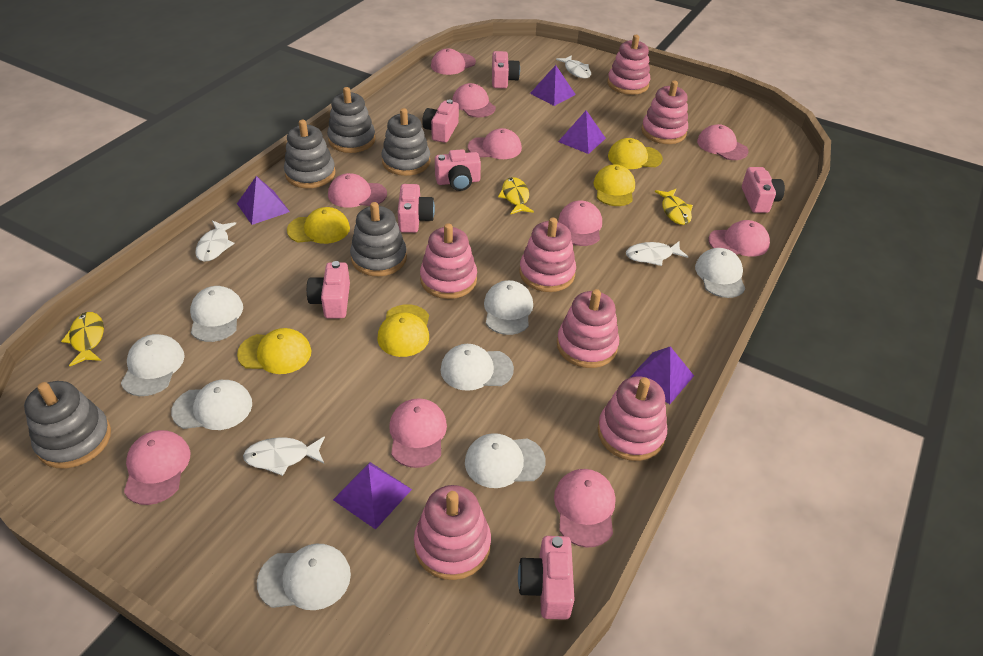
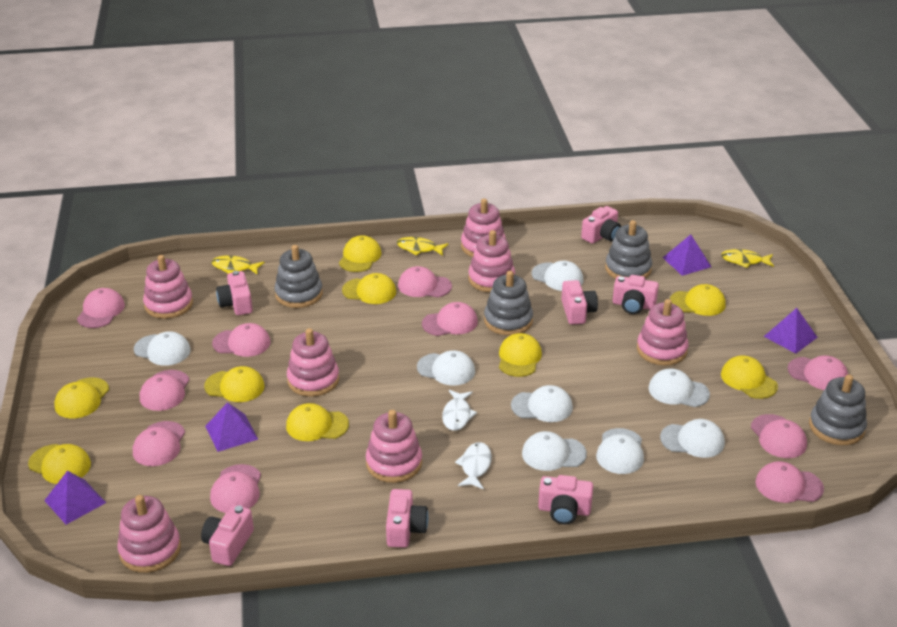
grey stacking toy: 5 -> 4
purple pyramid: 5 -> 4
white fish: 4 -> 2
yellow cap: 5 -> 9

